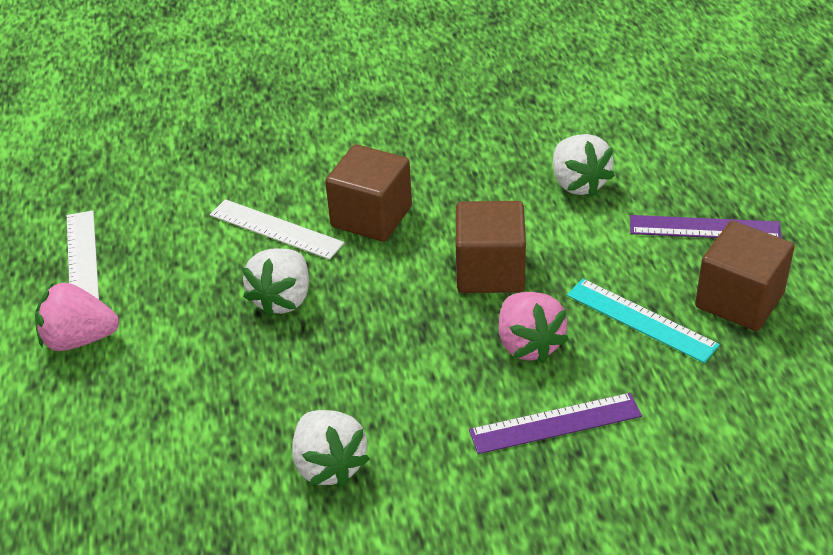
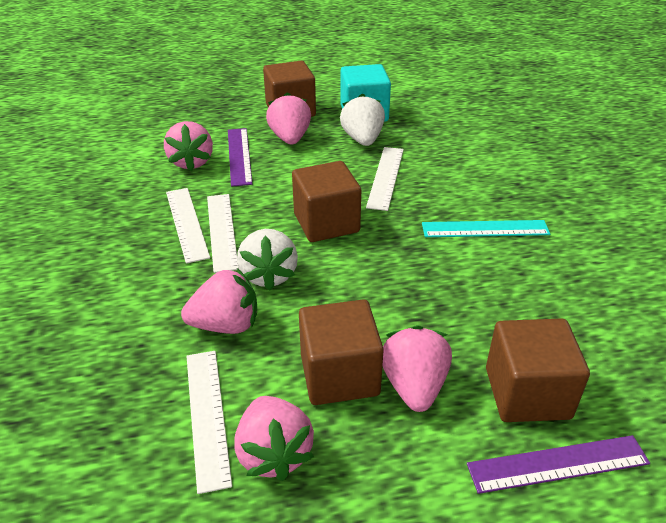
brown cube: 3 -> 4
pink strawberry: 2 -> 5
turquoise cube: 0 -> 1
white ruler: 2 -> 4
white strawberry: 3 -> 2

